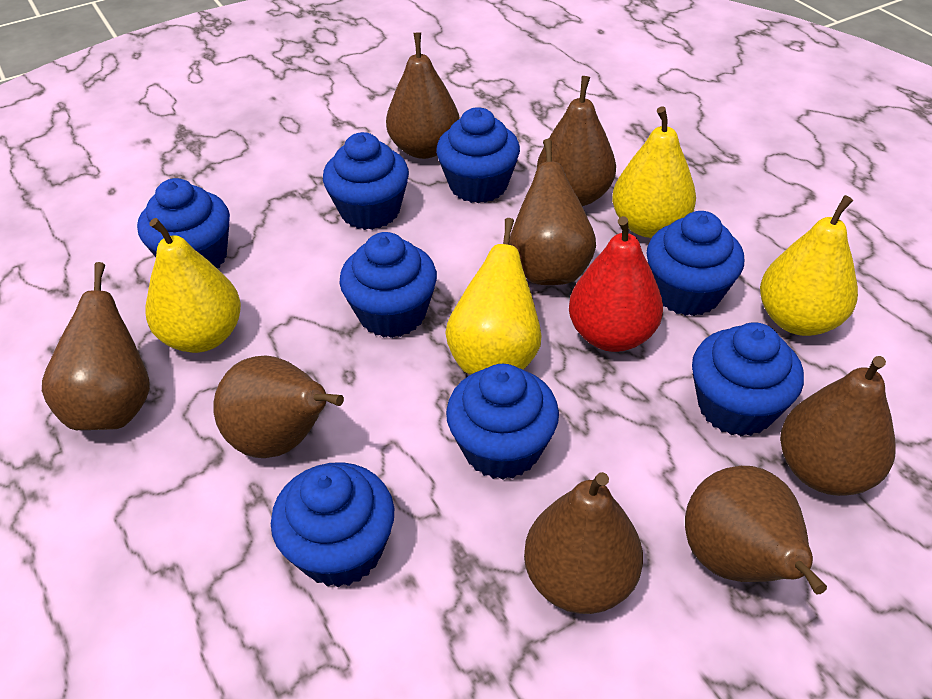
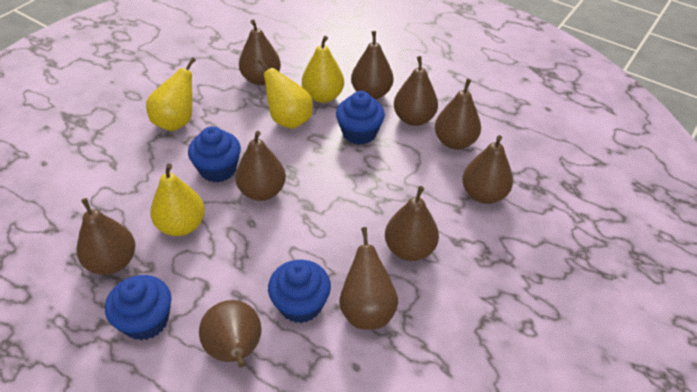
blue cupcake: 8 -> 4
brown pear: 8 -> 10
red pear: 1 -> 0

